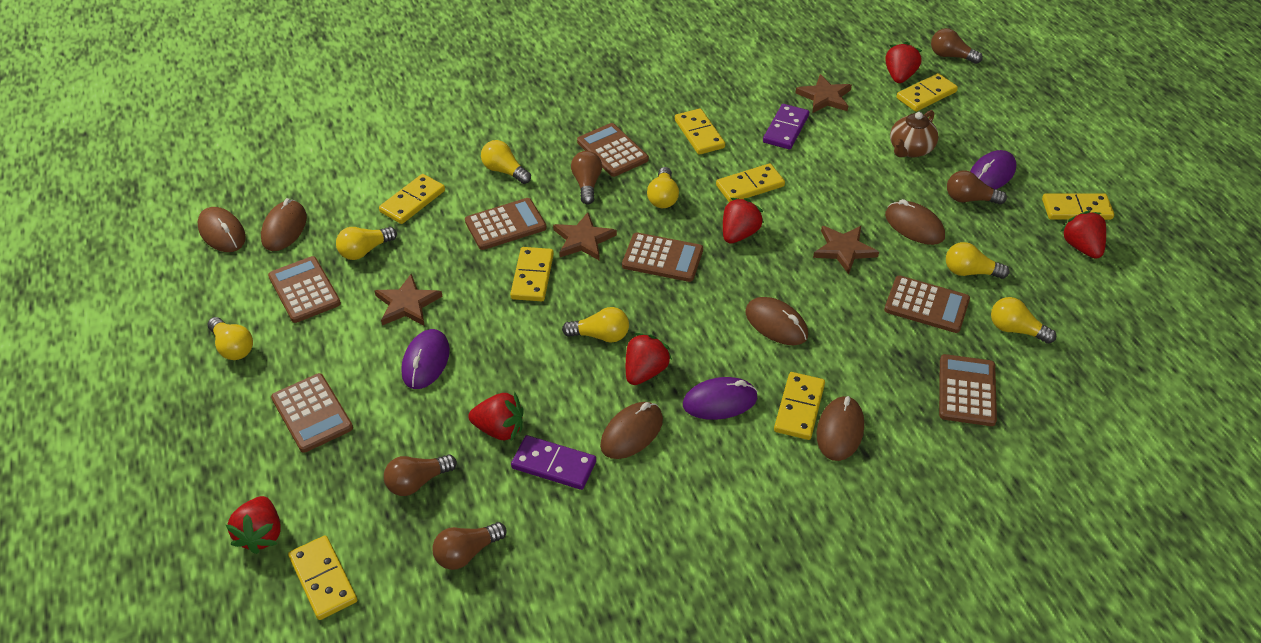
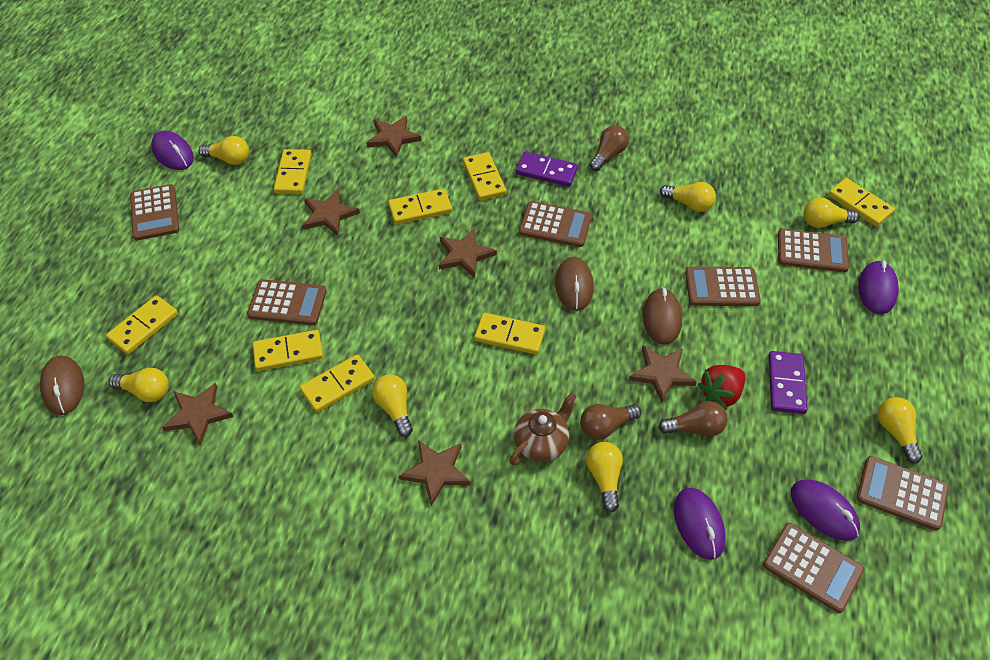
brown light bulb: 5 -> 3
brown mouse: 6 -> 3
brown star: 4 -> 6
purple mouse: 3 -> 4
red strawberry: 6 -> 1

